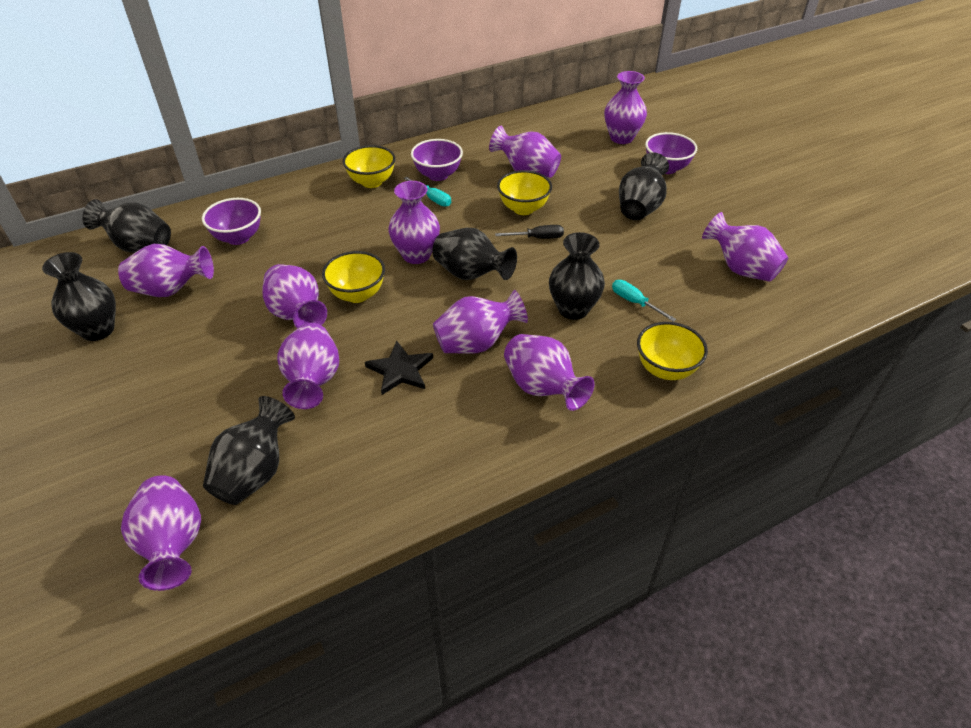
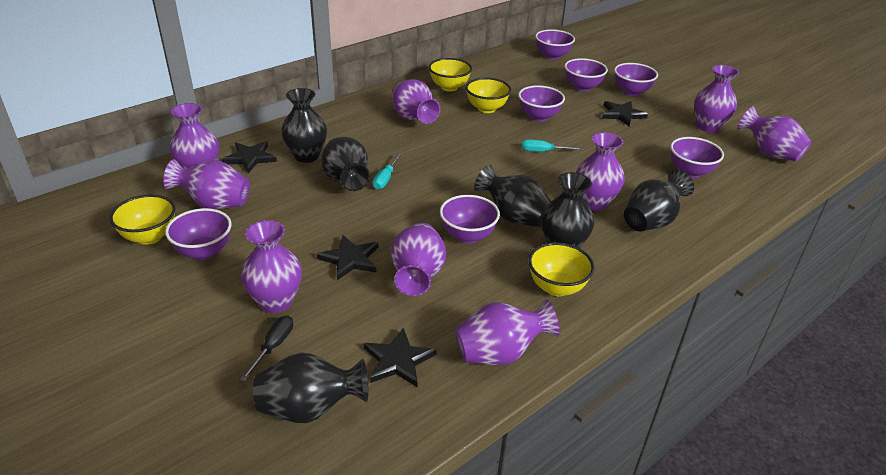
black star: 1 -> 4
purple bowl: 3 -> 7
purple vase: 10 -> 9

